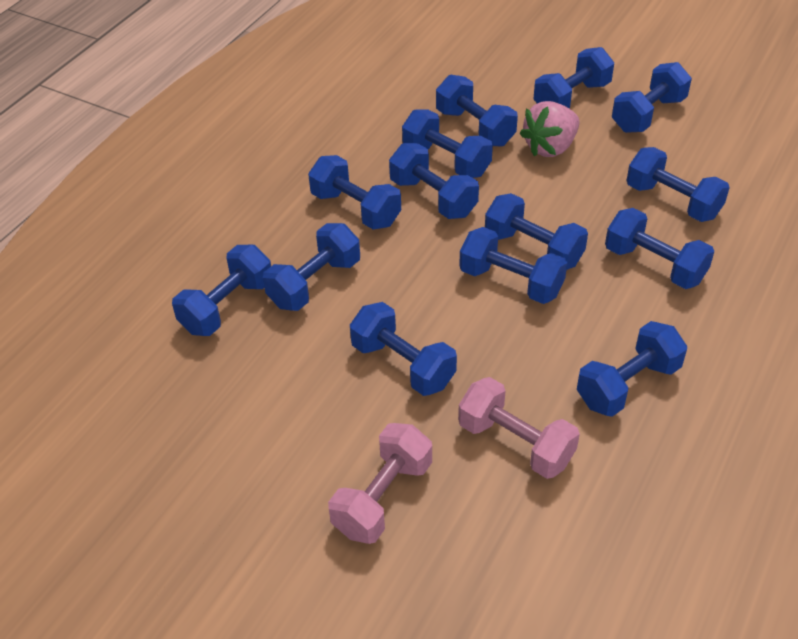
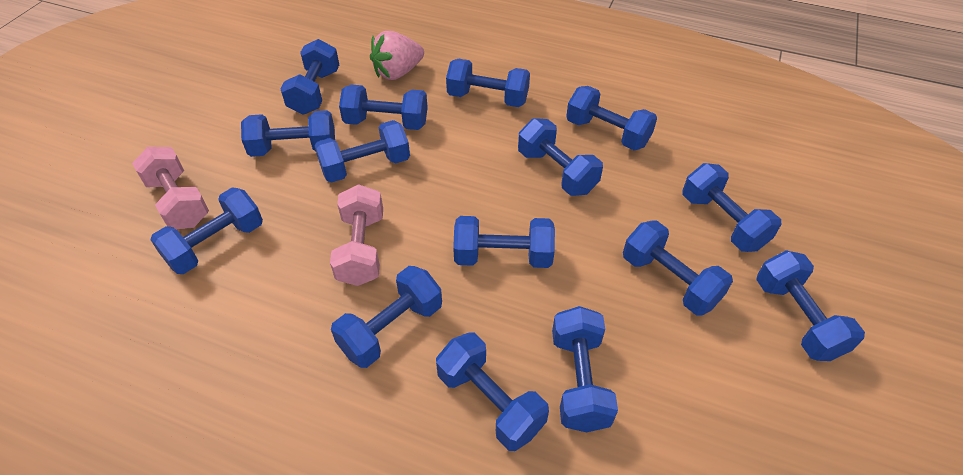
blue dumbbell: 14 -> 15

